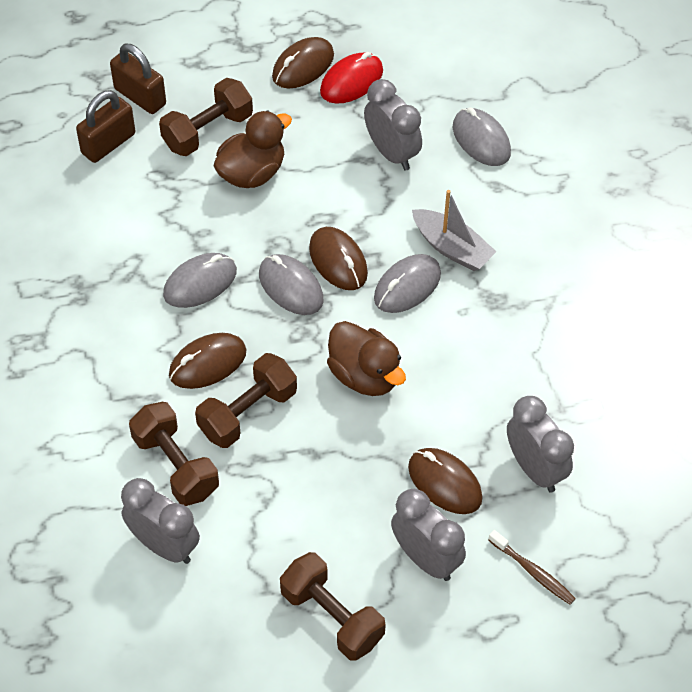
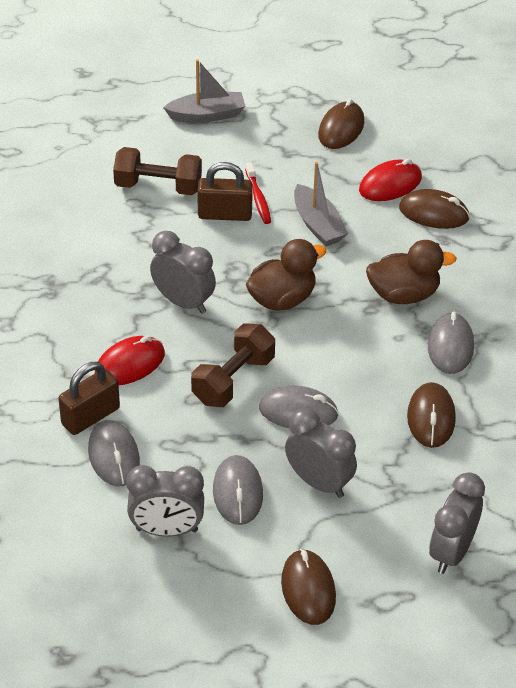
brown dumbbell: 4 -> 2
brown toothbrush: 1 -> 0
grey boat: 1 -> 2
red mouse: 1 -> 2
red toothbrush: 0 -> 1

